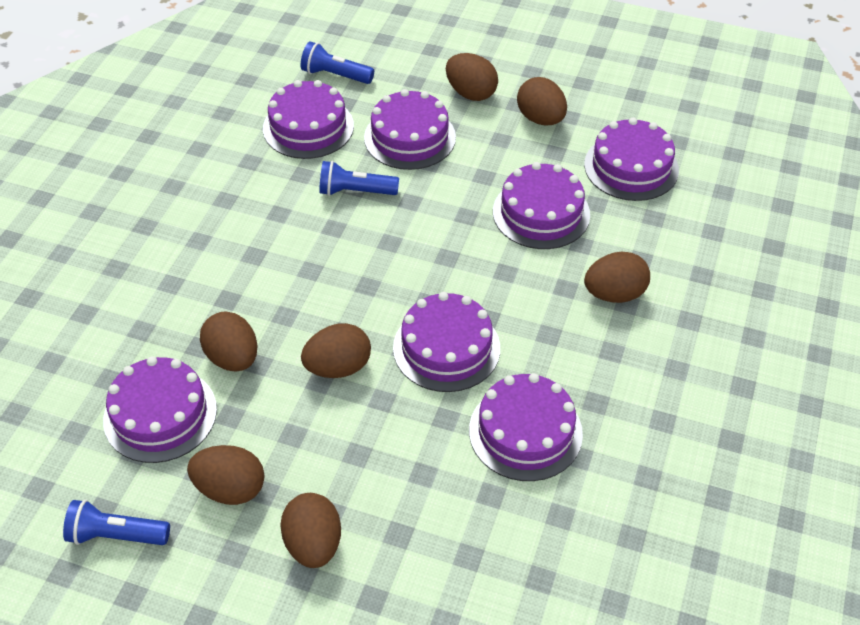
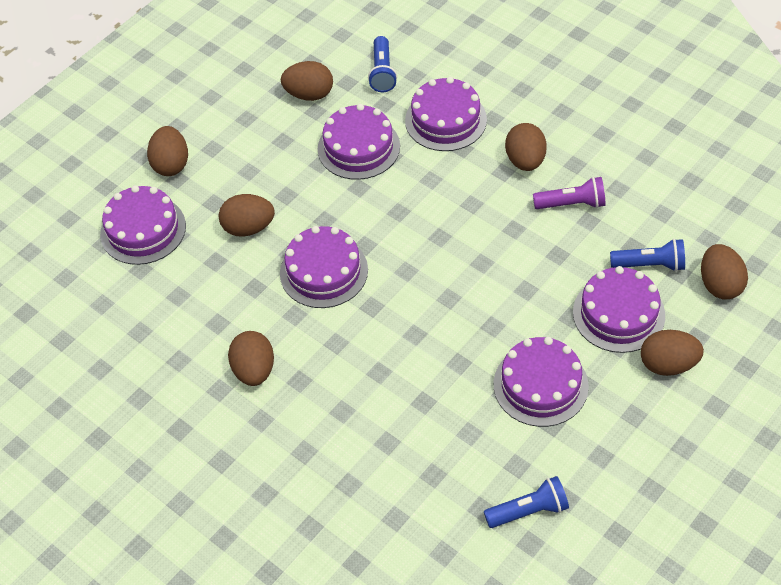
purple cake: 7 -> 6
purple flashlight: 0 -> 1

